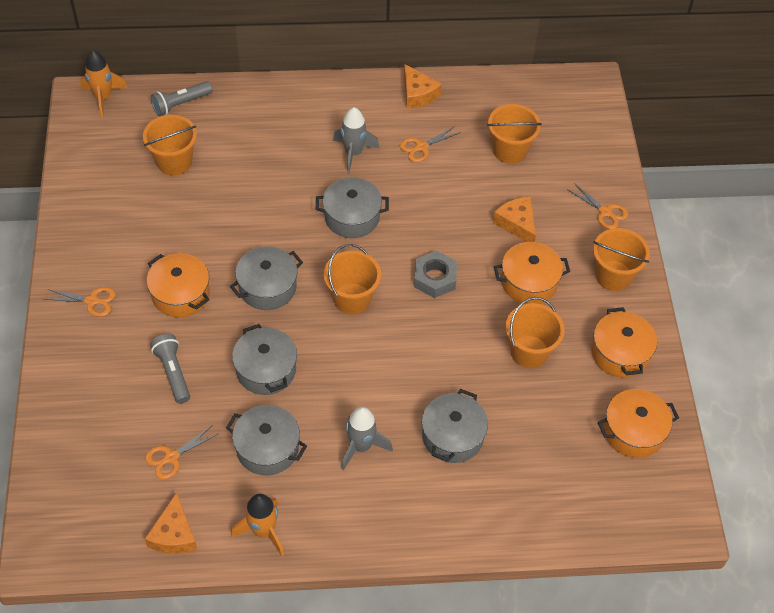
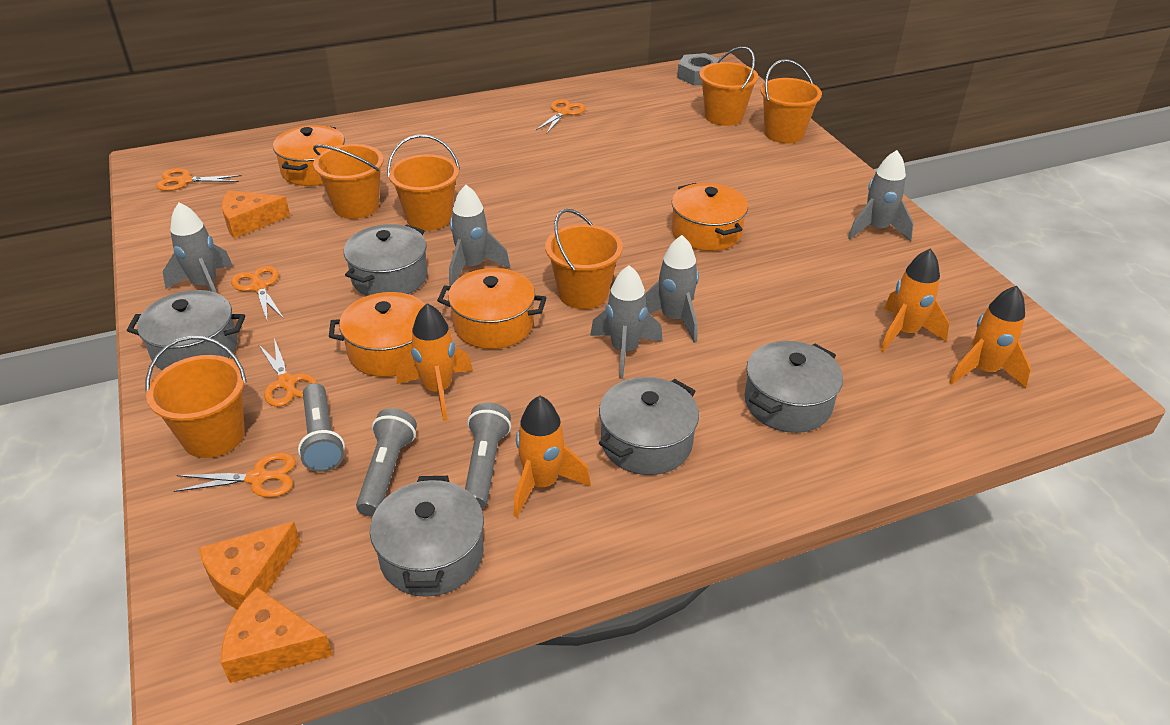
grey flashlight: 2 -> 3
grey rocket: 2 -> 5
orange bucket: 5 -> 6
orange rocket: 2 -> 4
orange scissors: 4 -> 5

